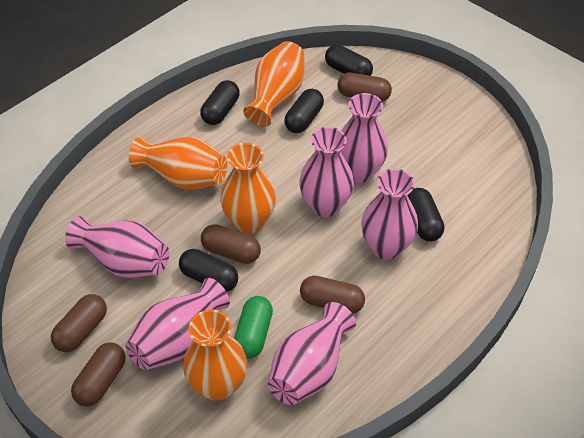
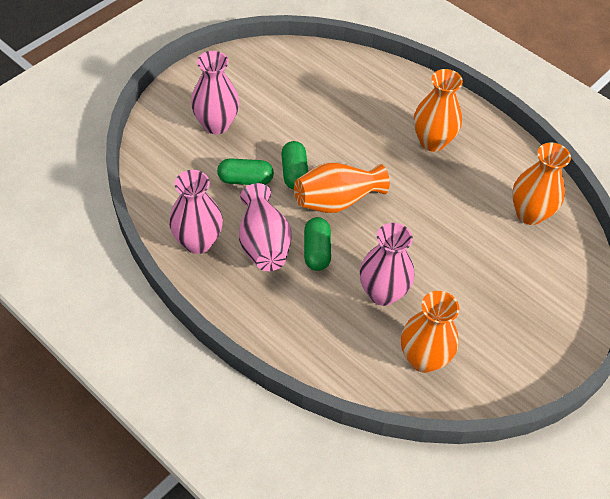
black capsule: 5 -> 0
brown capsule: 5 -> 0
green capsule: 1 -> 3
pink vase: 6 -> 4

